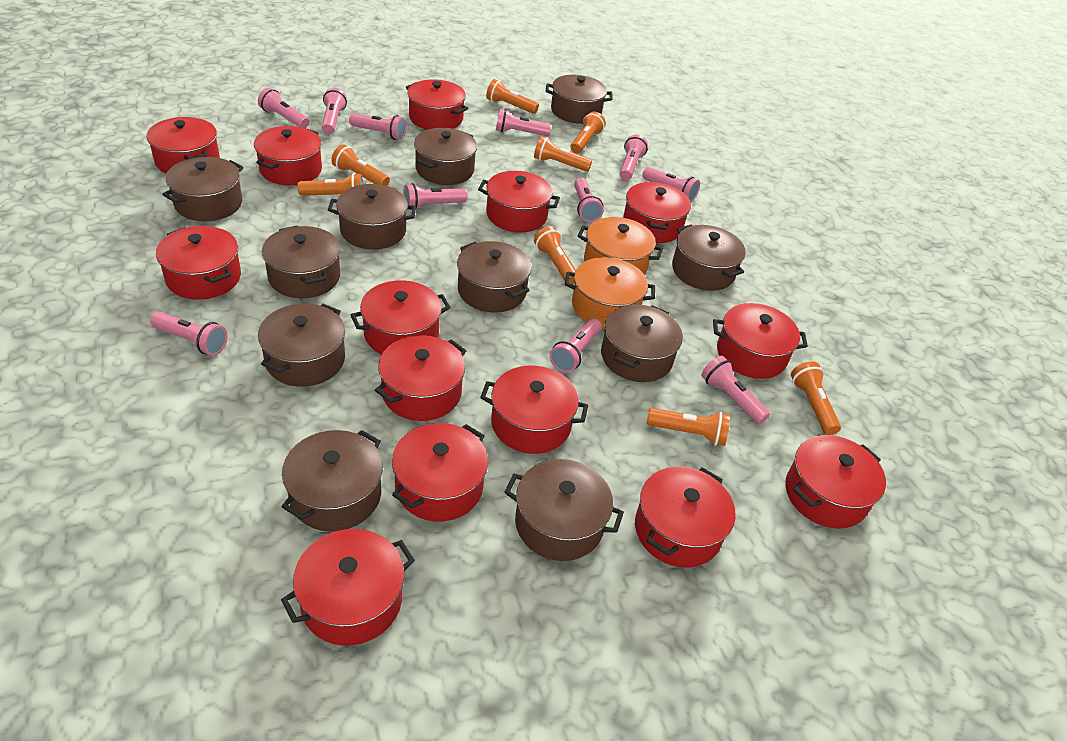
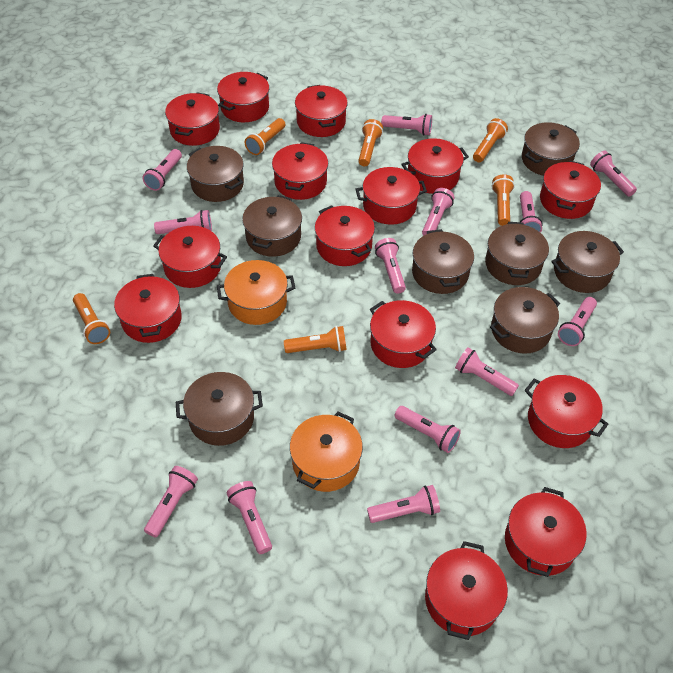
brown pot: 11 -> 8
orange flashlight: 8 -> 6
pink flashlight: 11 -> 13

